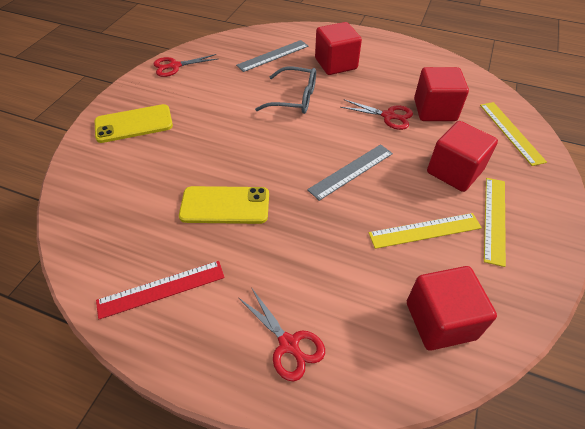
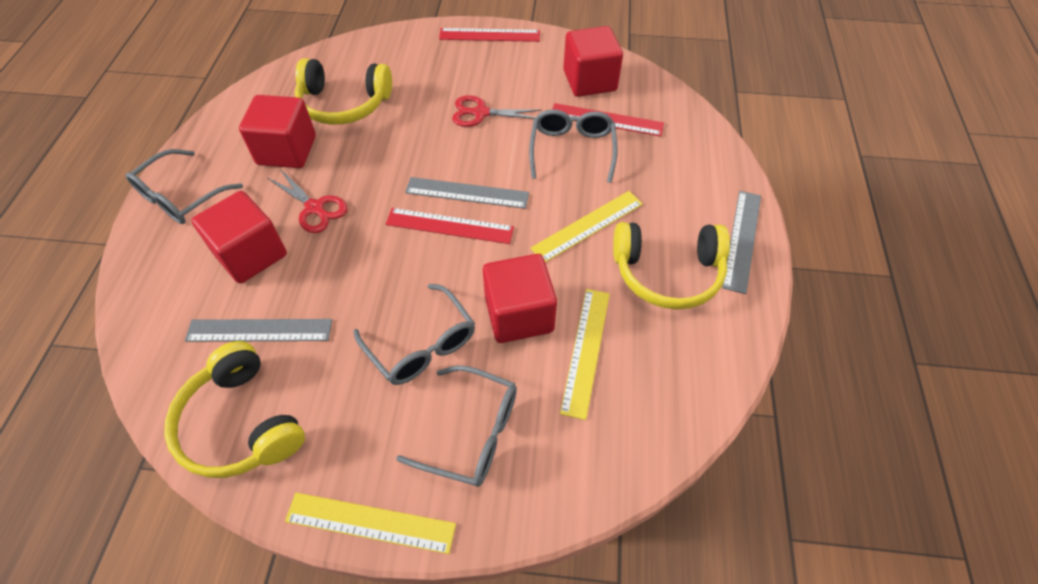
grey glasses: 1 -> 4
grey ruler: 2 -> 3
red ruler: 1 -> 3
red scissors: 3 -> 2
yellow headphones: 0 -> 3
yellow phone: 2 -> 0

